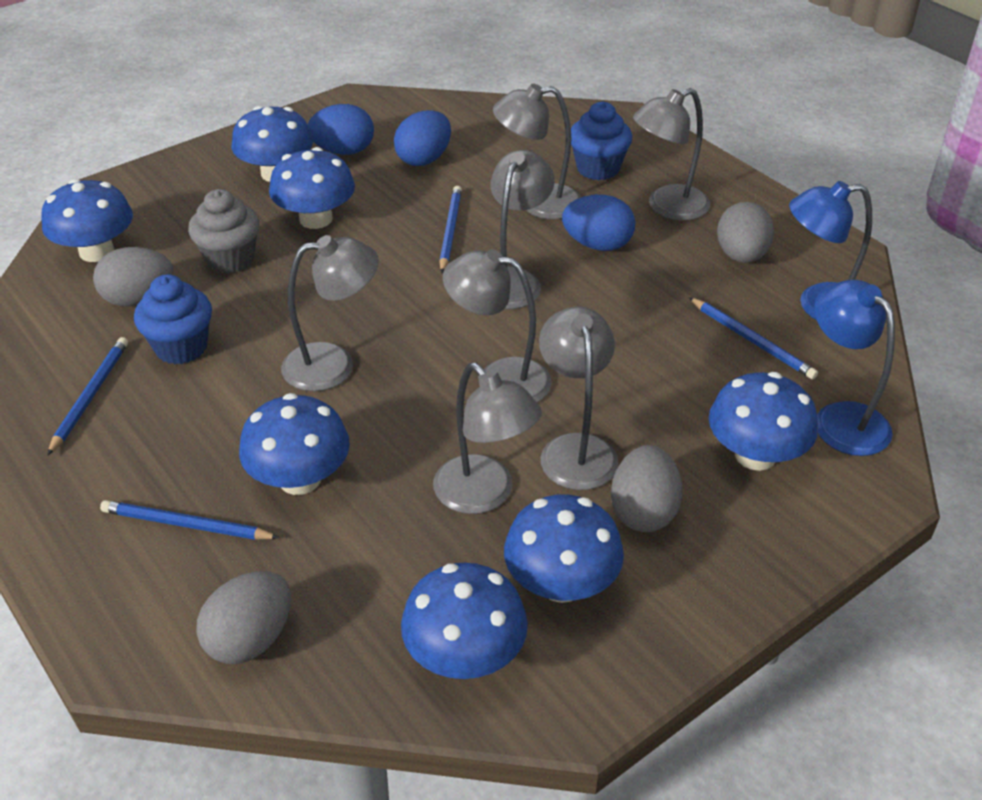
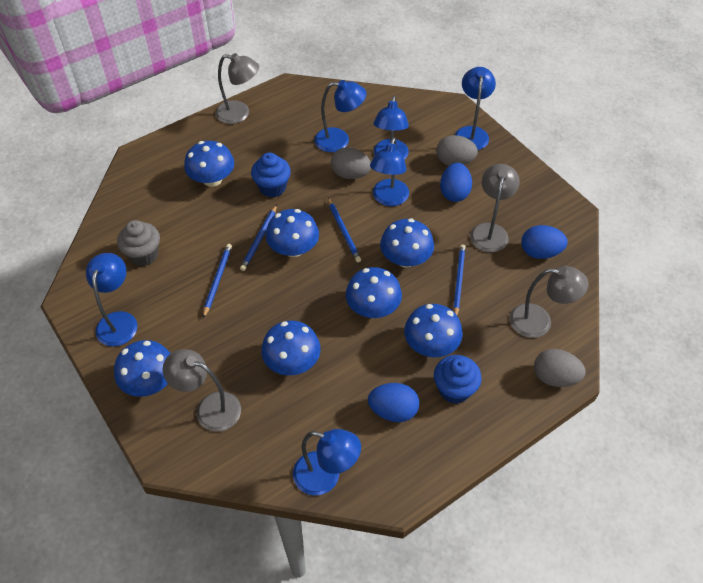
blue lamp: 2 -> 6
grey egg: 4 -> 3
grey lamp: 7 -> 4

